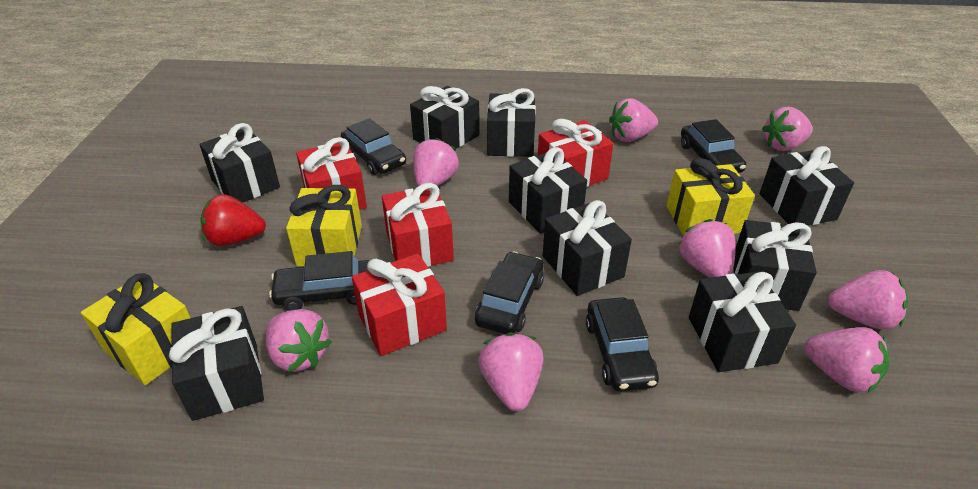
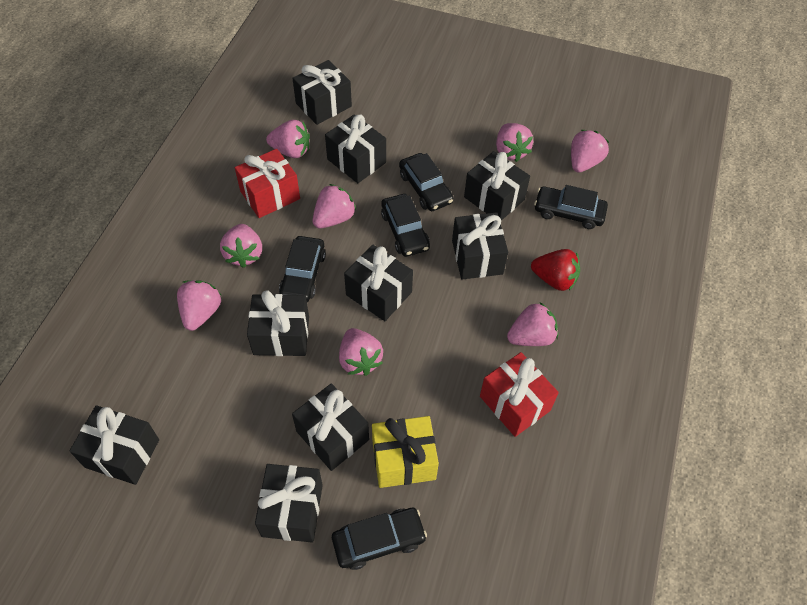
red gift: 4 -> 2
yellow gift: 3 -> 1

